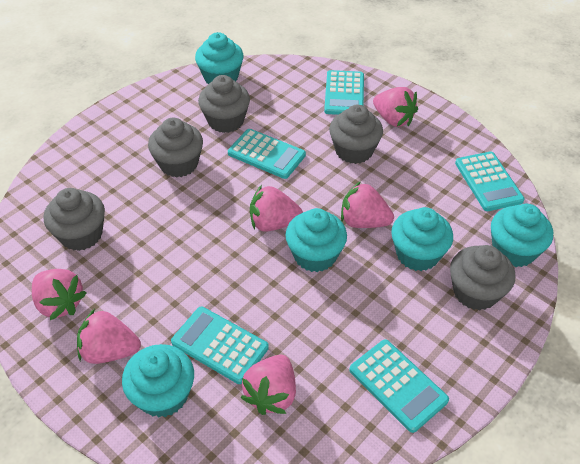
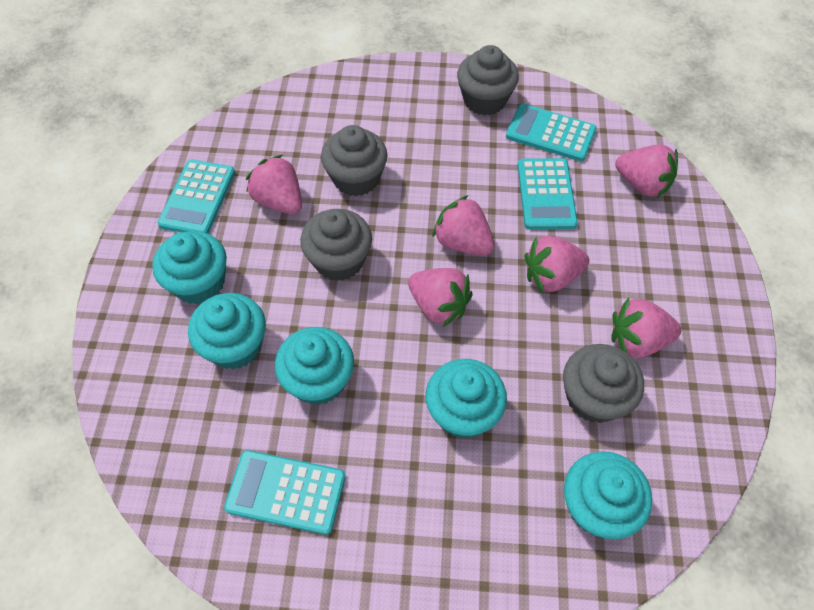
grey cupcake: 5 -> 4
turquoise calculator: 5 -> 4

